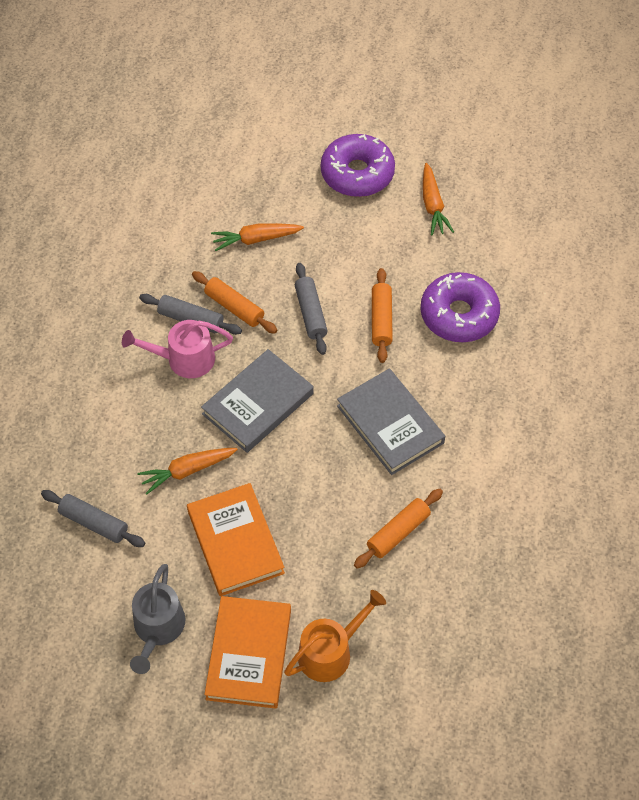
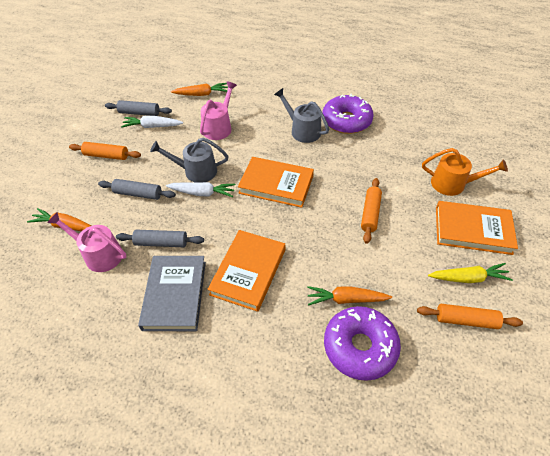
grey book: 2 -> 1
grey watering can: 1 -> 2
orange book: 2 -> 3
pink watering can: 1 -> 2
white carrot: 0 -> 2
yellow carrot: 0 -> 1

